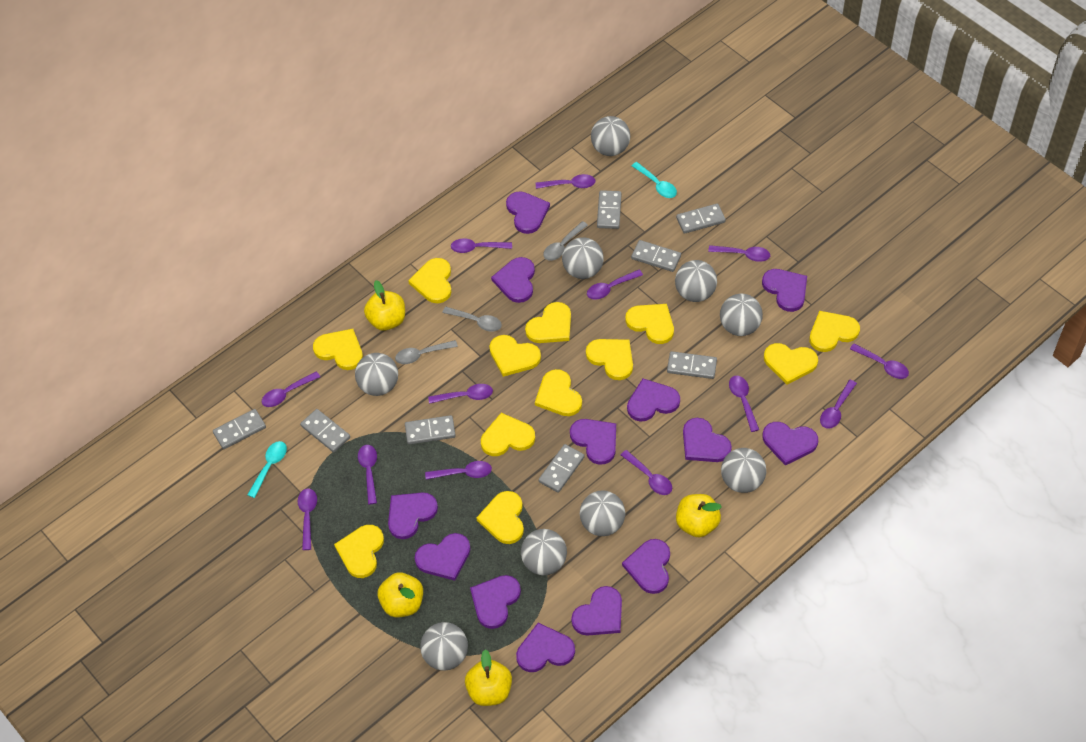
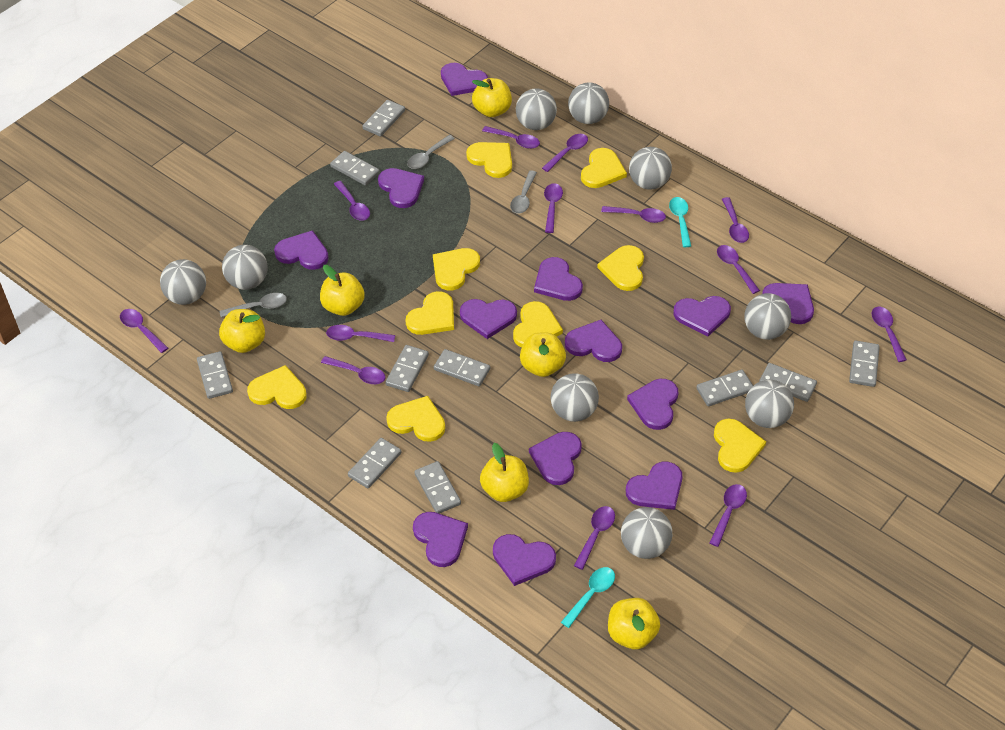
grey domino: 8 -> 10
yellow apple: 4 -> 6
yellow heart: 12 -> 9

